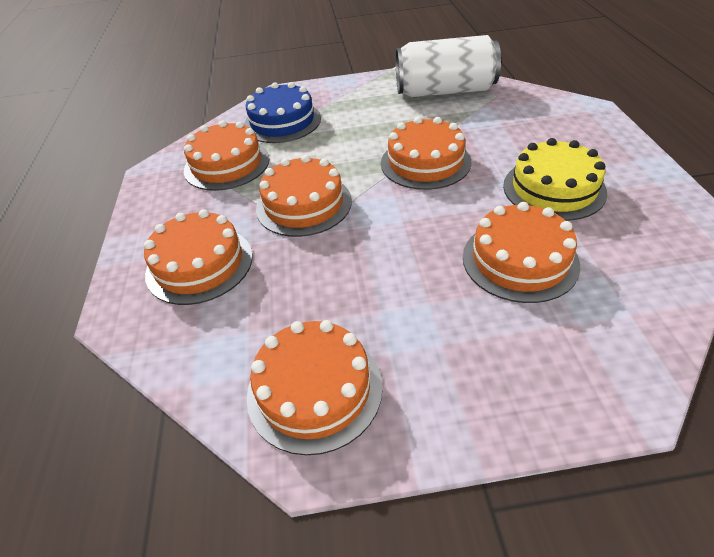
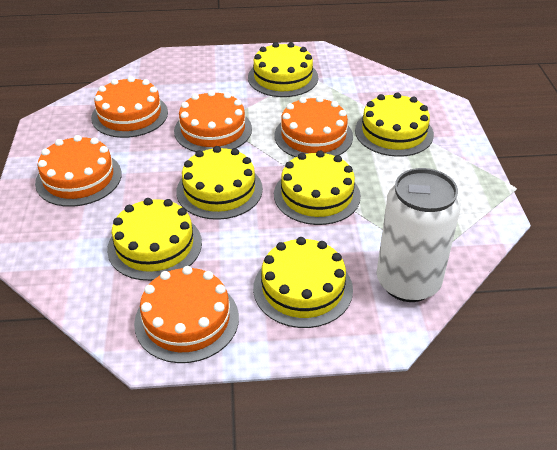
blue cake: 1 -> 0
orange cake: 6 -> 5
yellow cake: 1 -> 6

